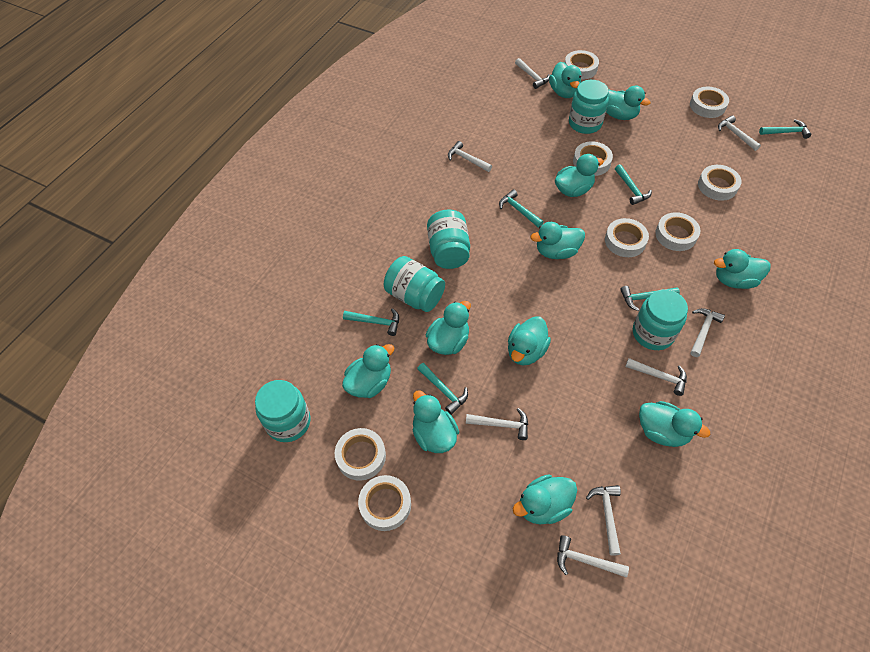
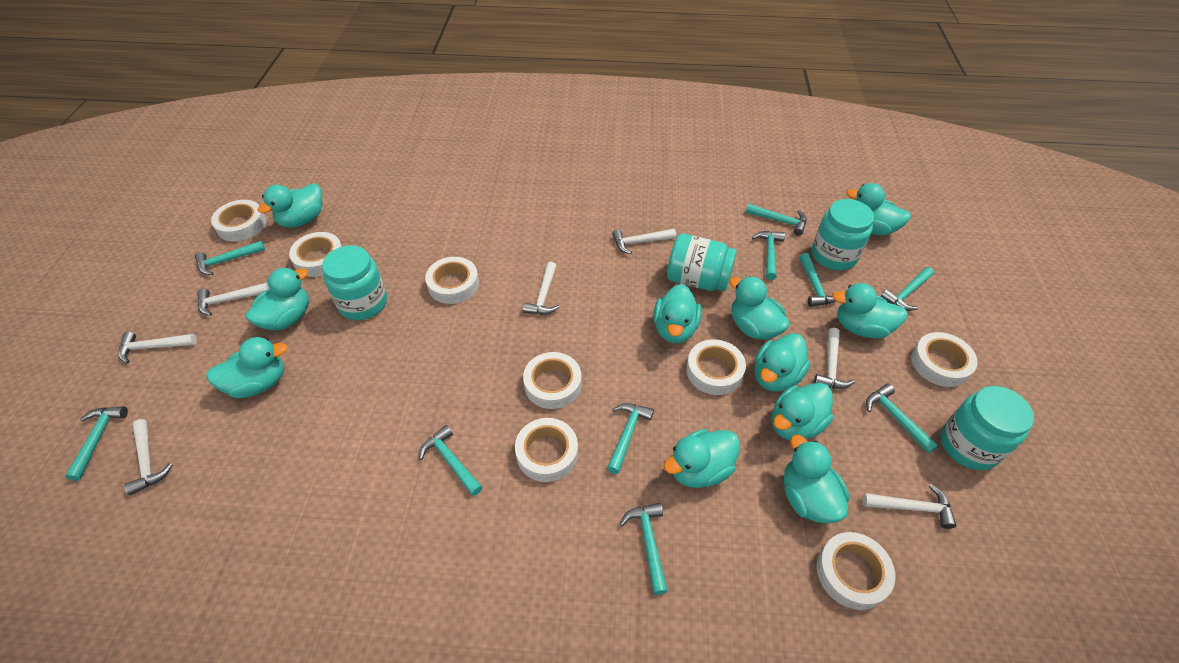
turquoise hammer: 6 -> 10
turquoise jar: 5 -> 4
white hammer: 8 -> 7

